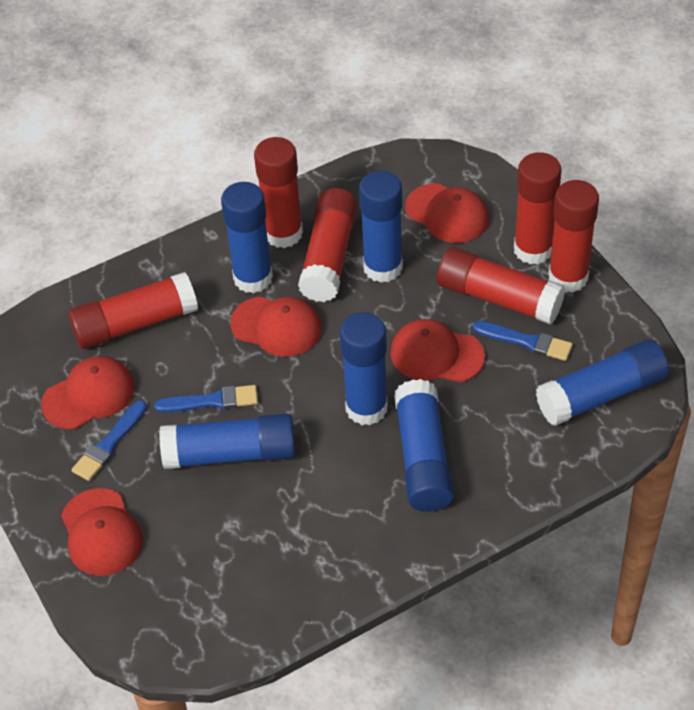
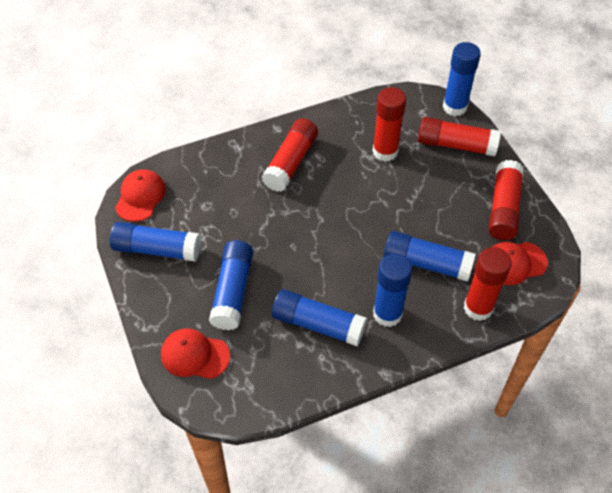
blue brush: 3 -> 0
red cap: 5 -> 3
red glue stick: 6 -> 5

